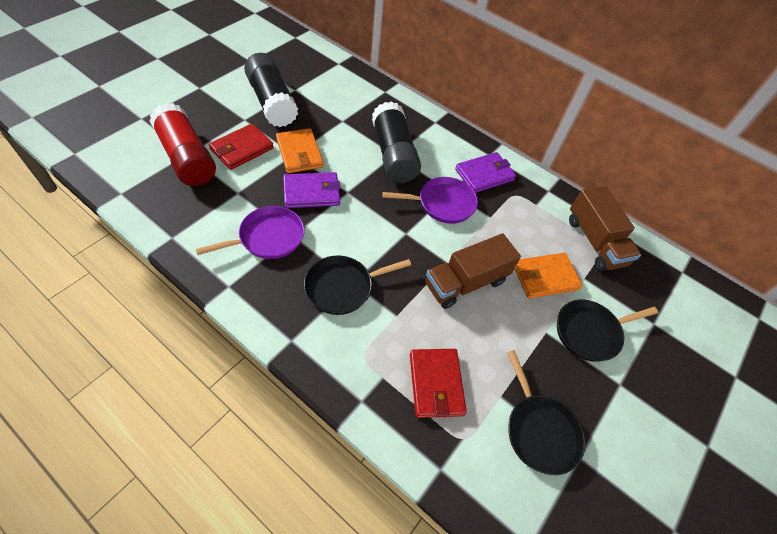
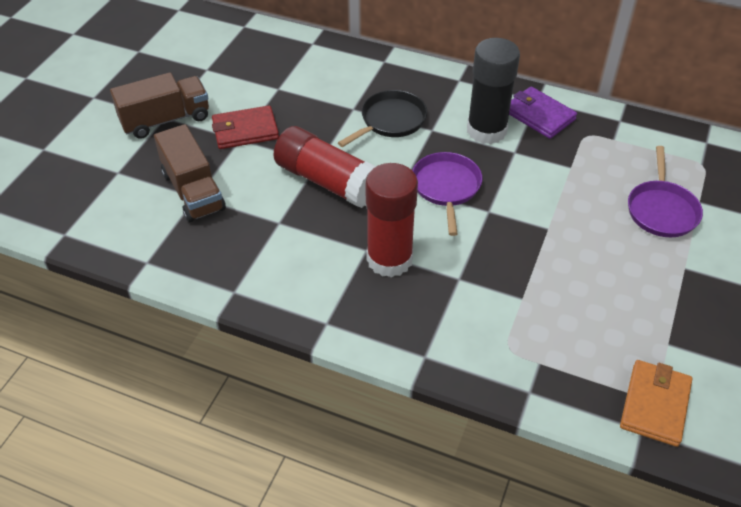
black glue stick: 2 -> 1
black pan: 3 -> 1
orange wallet: 2 -> 1
purple wallet: 2 -> 1
red glue stick: 1 -> 2
red wallet: 2 -> 1

